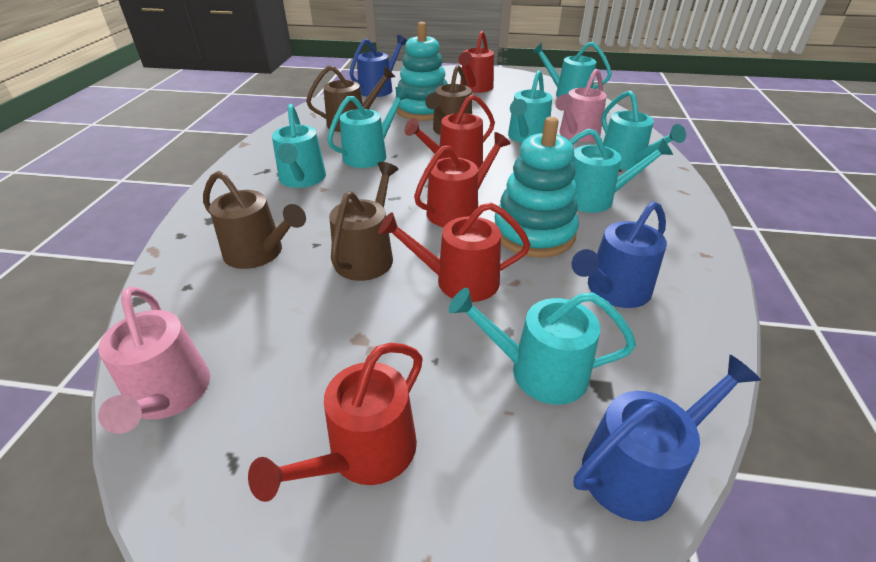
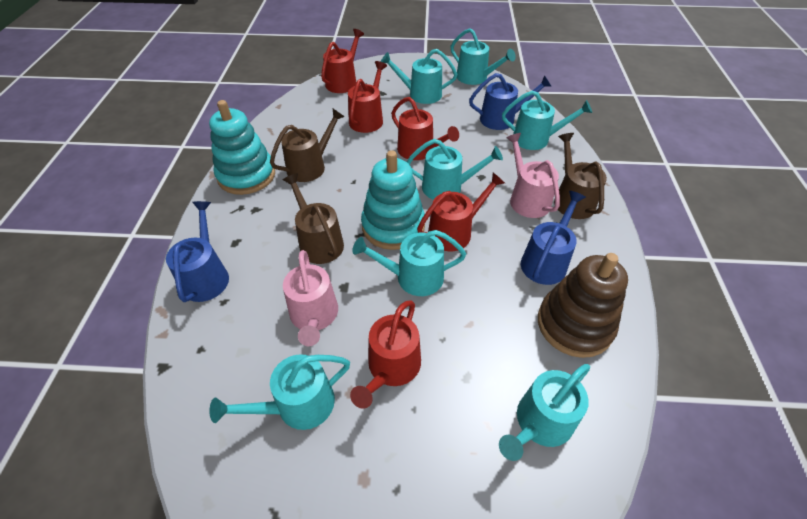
brown stacking toy: 0 -> 1
brown watering can: 4 -> 3

